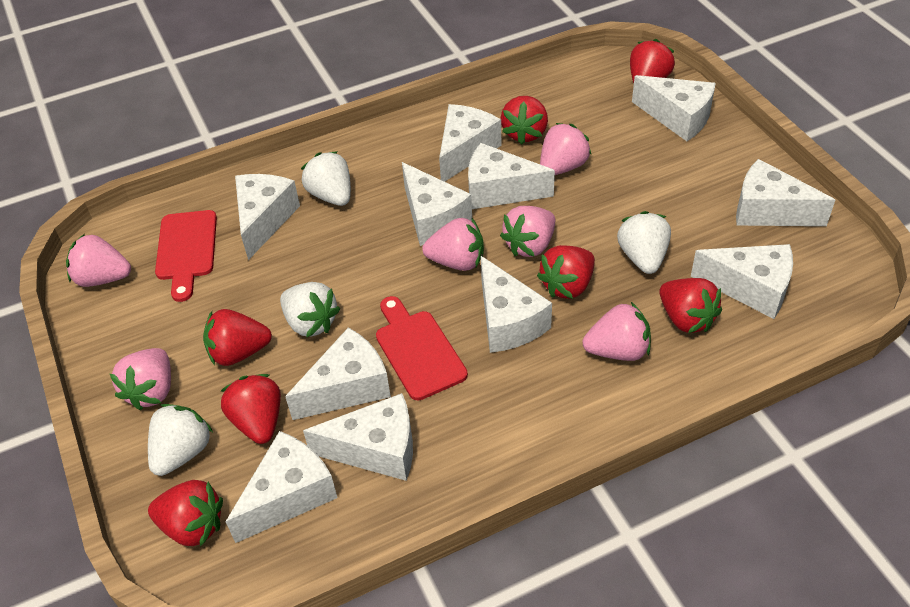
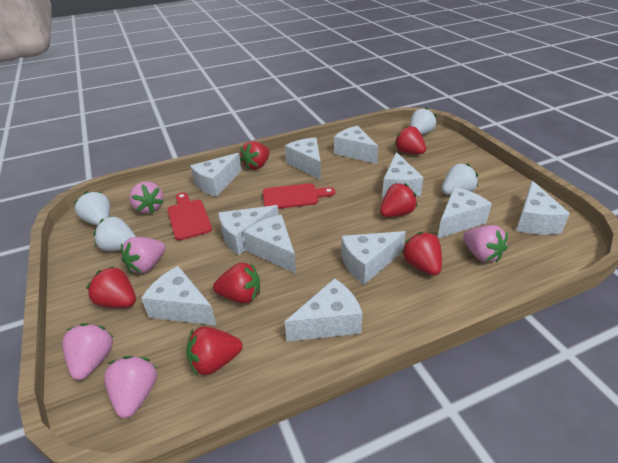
pink strawberry: 6 -> 5

